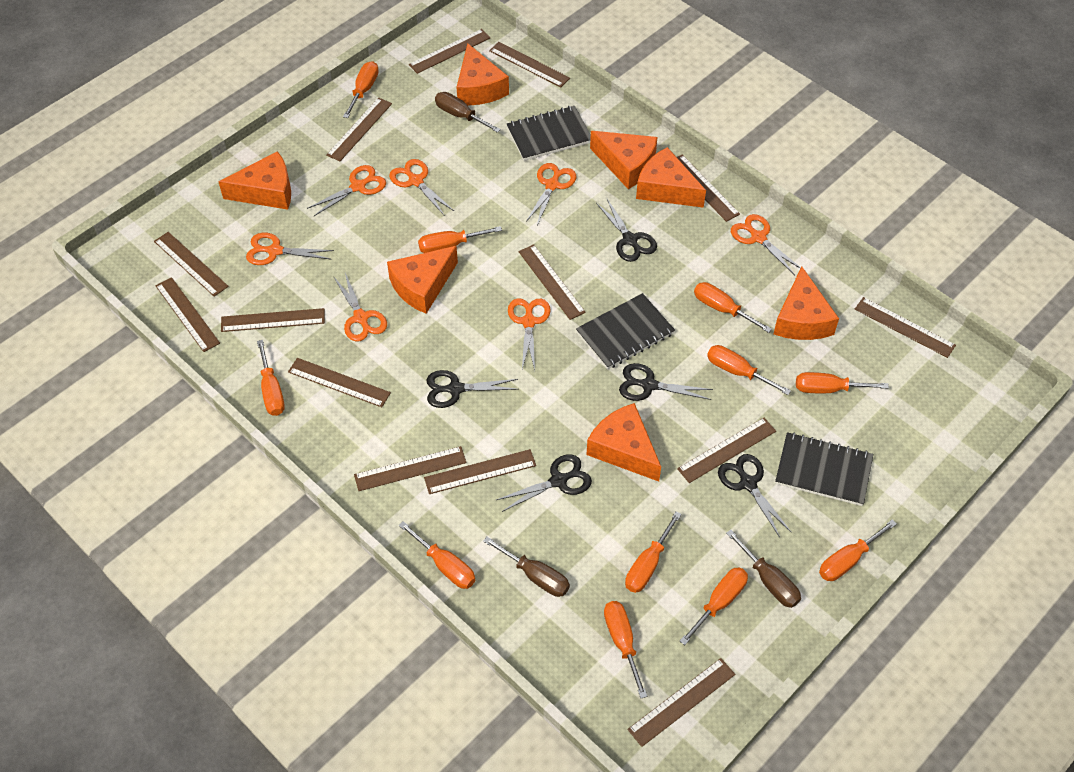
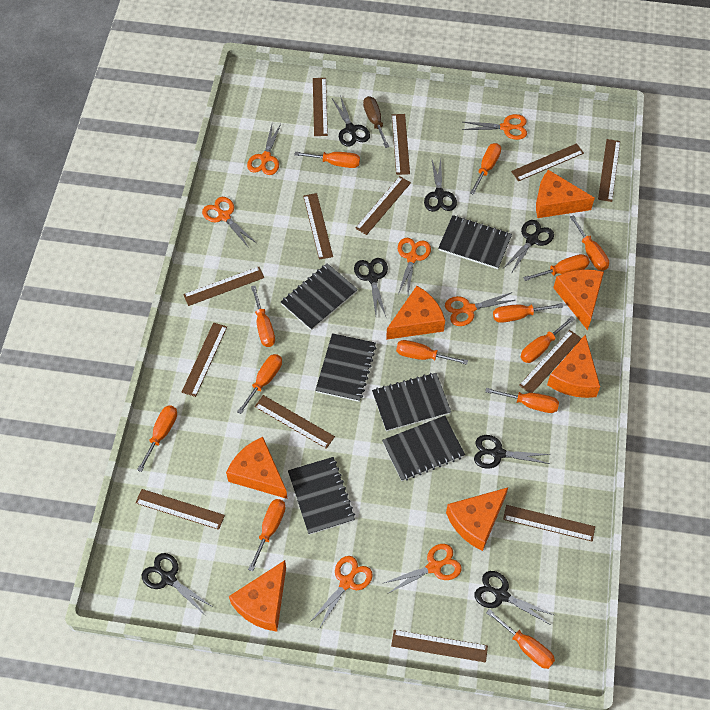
black notebook: 3 -> 6
black scissors: 5 -> 7
brown ruler: 14 -> 13
brown screwdriver: 3 -> 1
orange screwdriver: 11 -> 13

